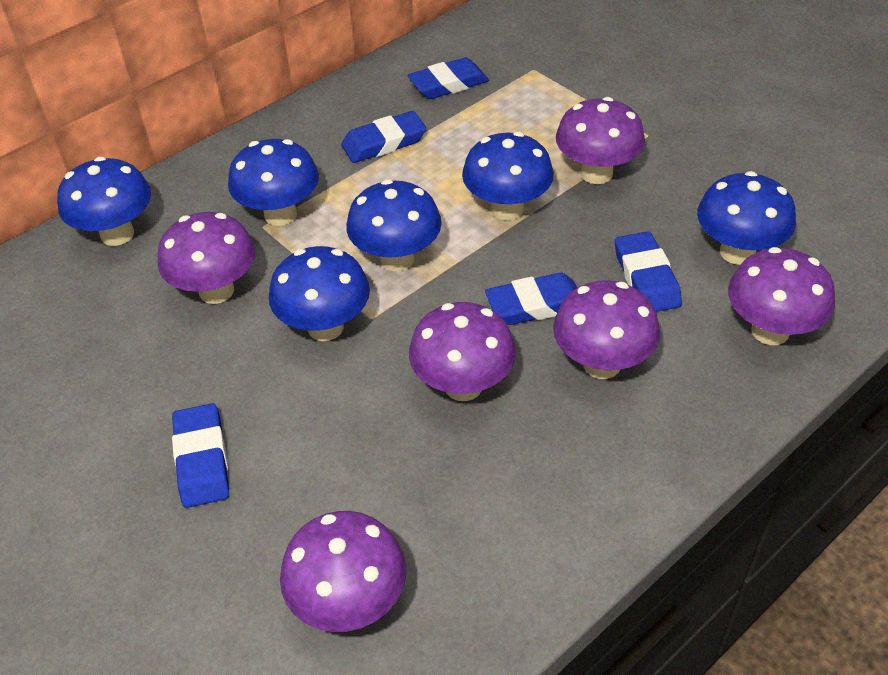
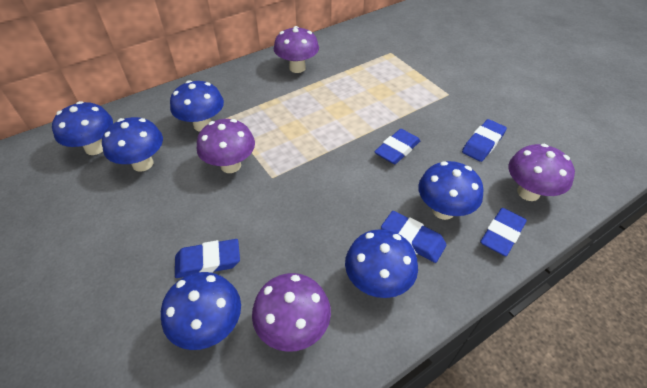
purple mushroom: 6 -> 4

